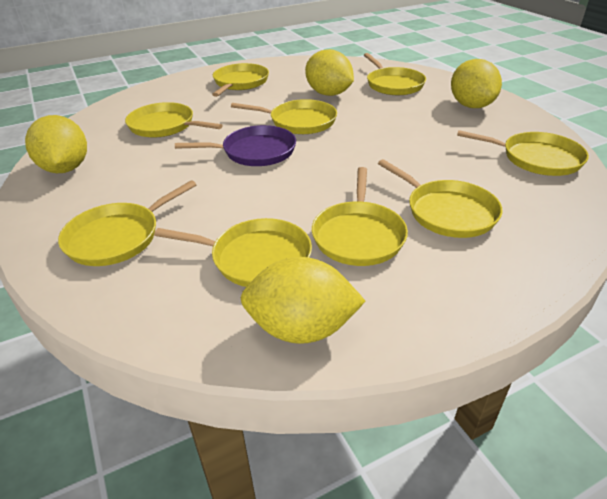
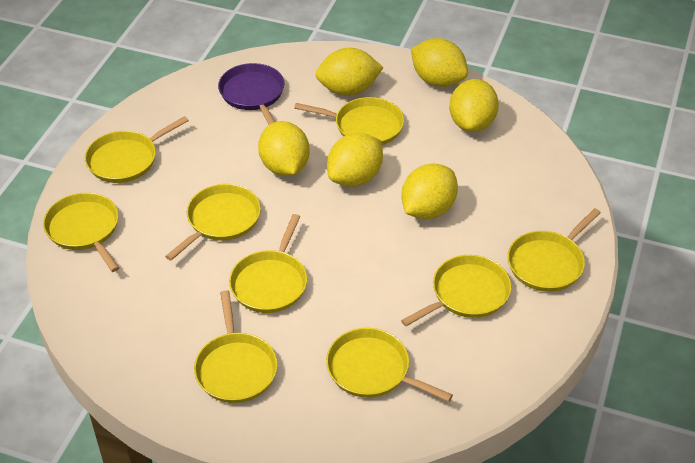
yellow lemon: 4 -> 6

